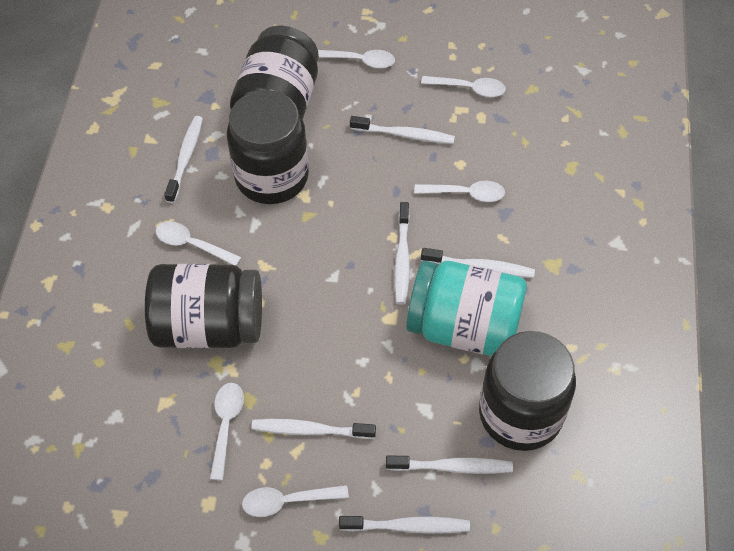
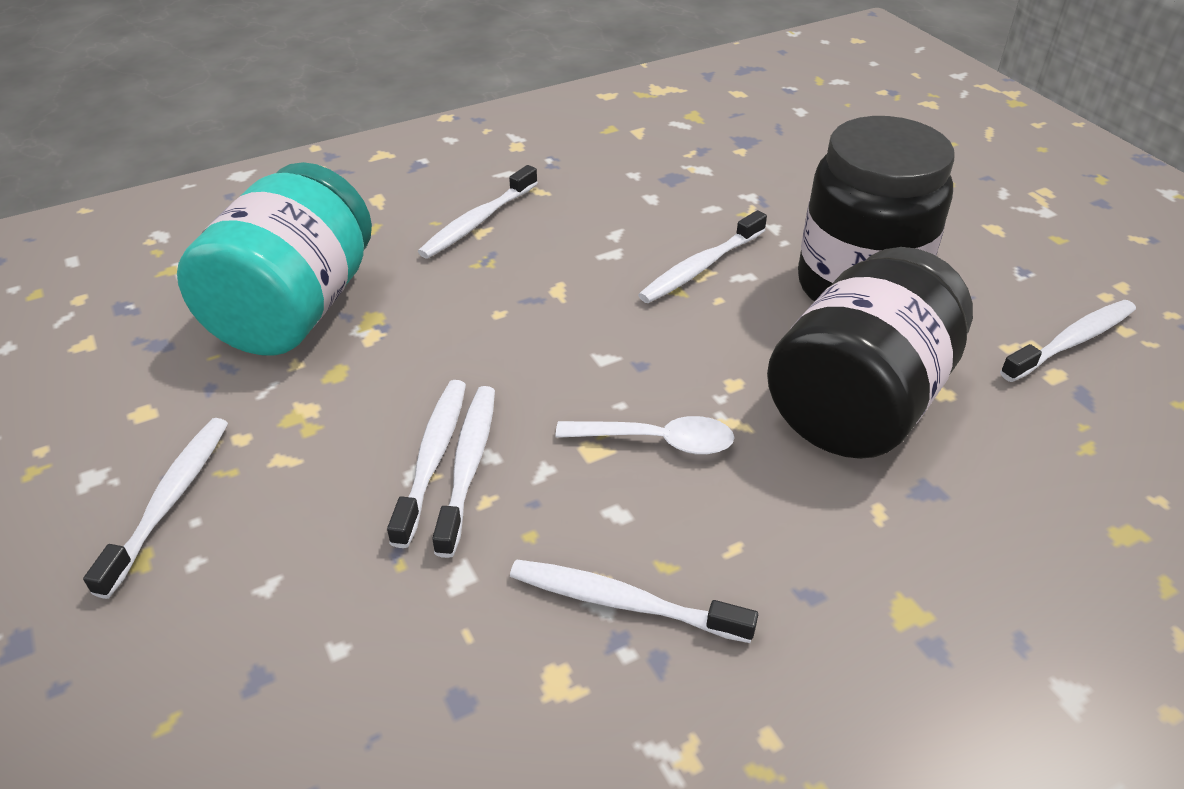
black jar: 4 -> 2
white spoon: 6 -> 1

